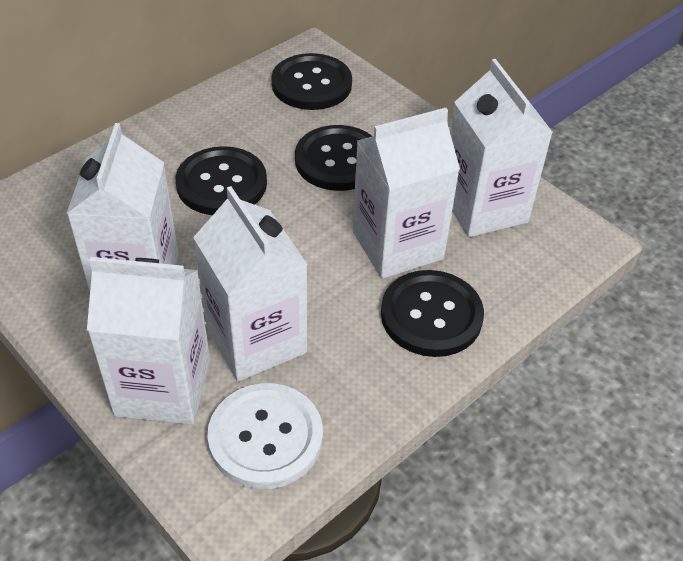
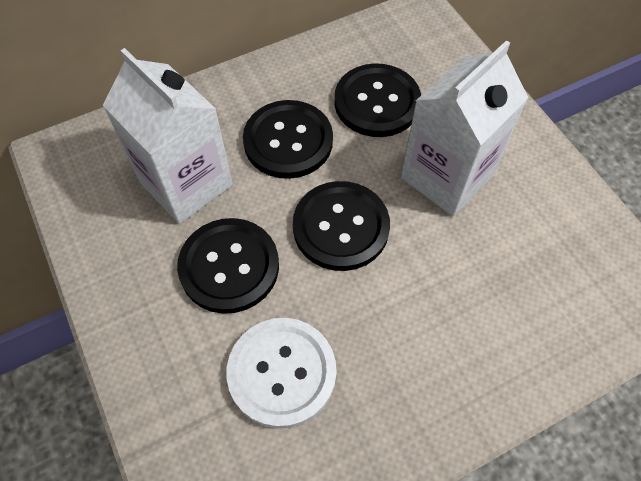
white carton: 5 -> 2

